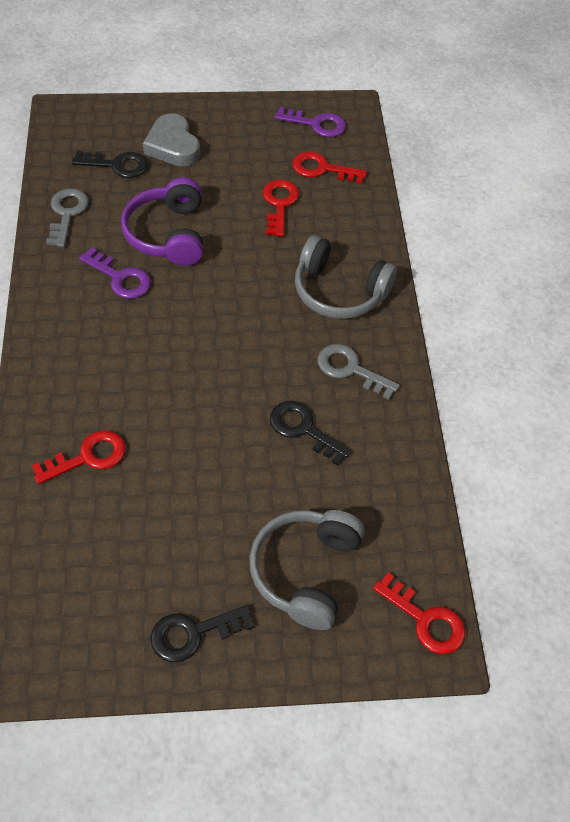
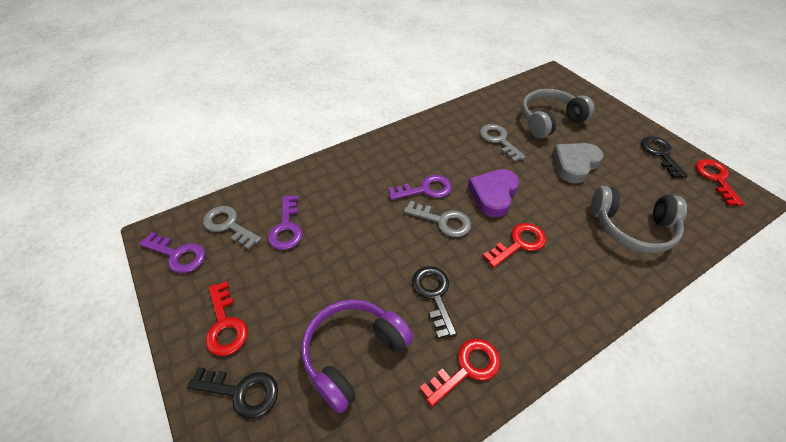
grey key: 2 -> 3
purple heart: 0 -> 1
purple key: 2 -> 3

